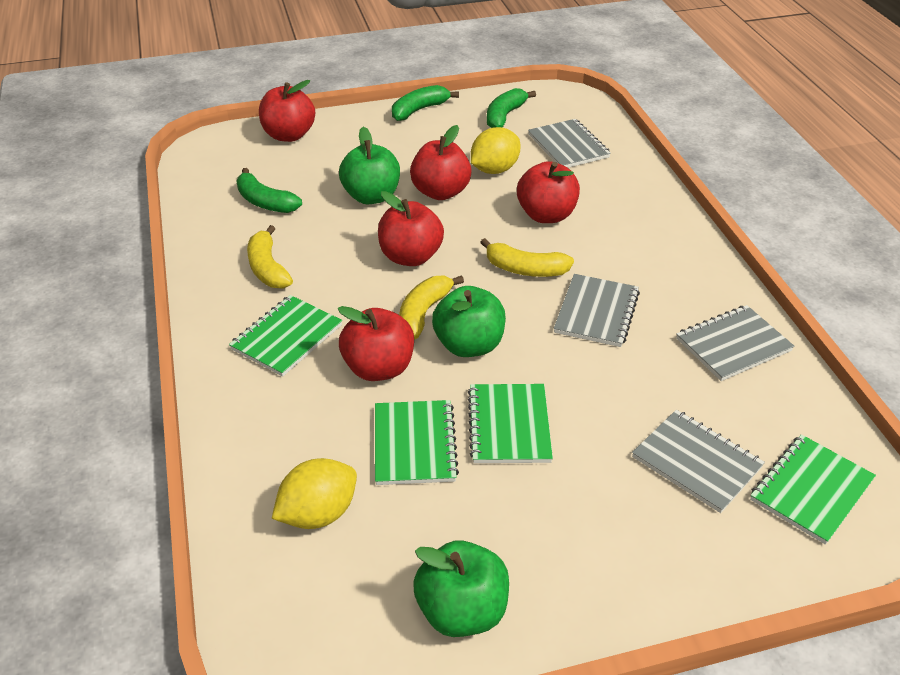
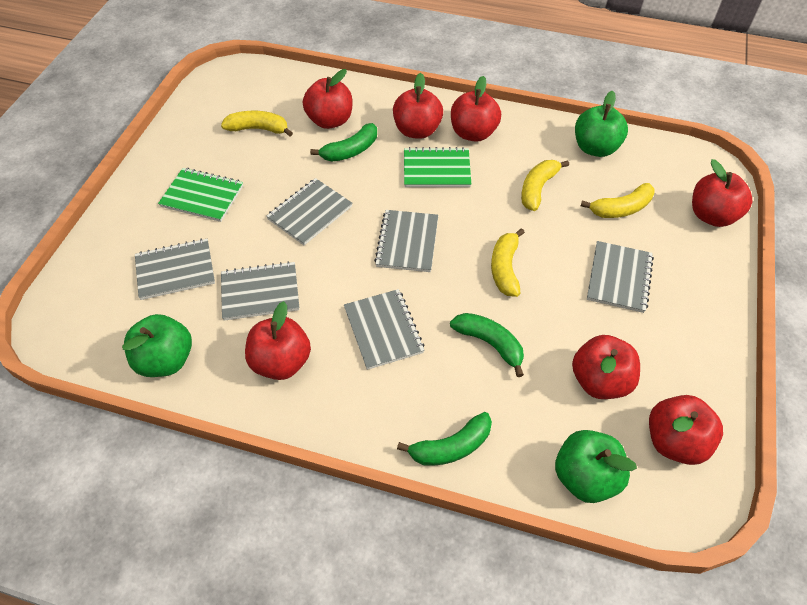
green notebook: 4 -> 2
grey notebook: 4 -> 6
red apple: 5 -> 7
yellow banana: 3 -> 4
yellow lemon: 2 -> 0

